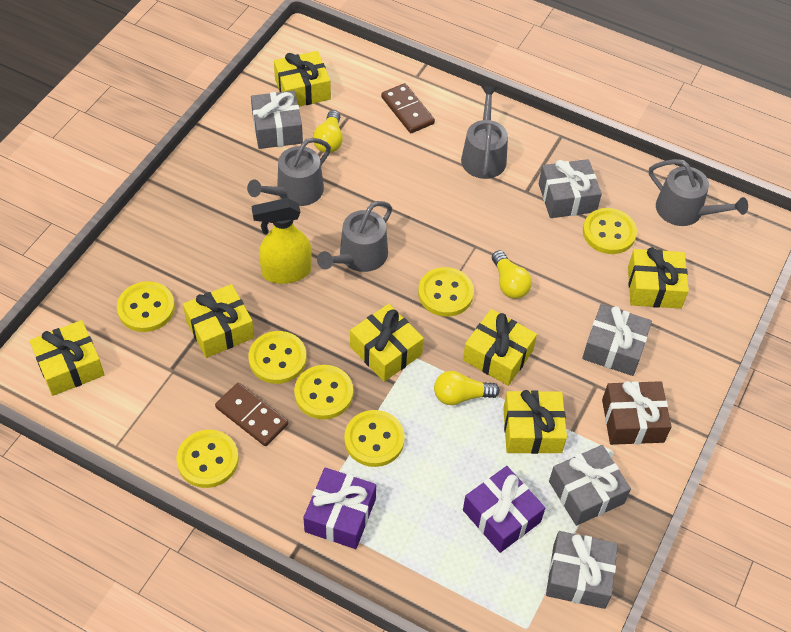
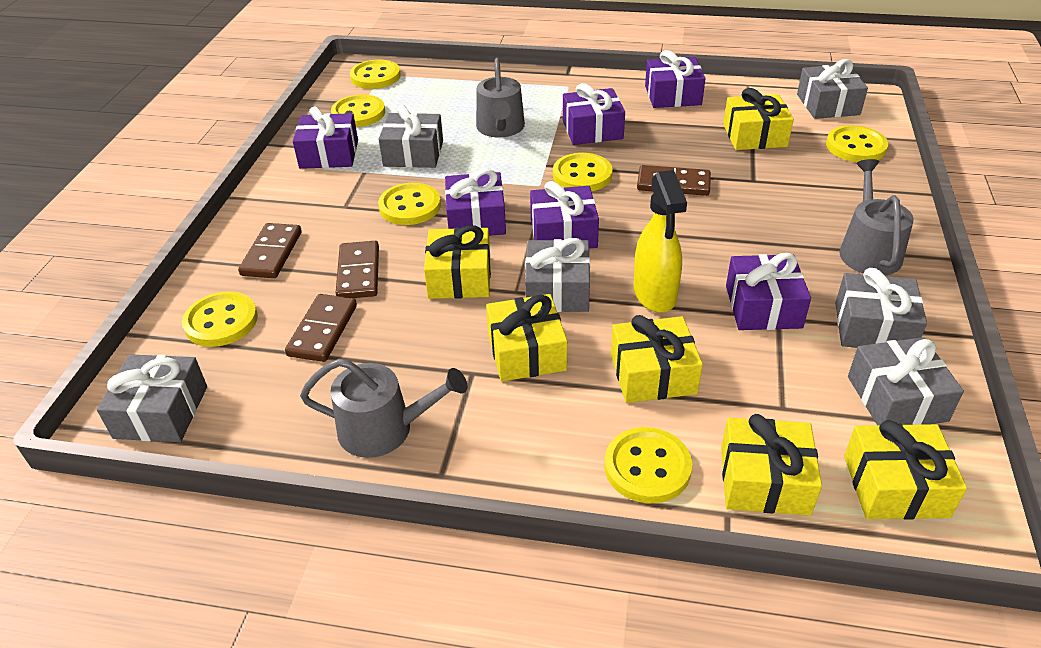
brown domino: 2 -> 4
brown gift: 1 -> 0
grey gift: 5 -> 6
grey watering can: 4 -> 3
purple gift: 2 -> 6
yellow gift: 7 -> 6
yellow light bulb: 3 -> 0

